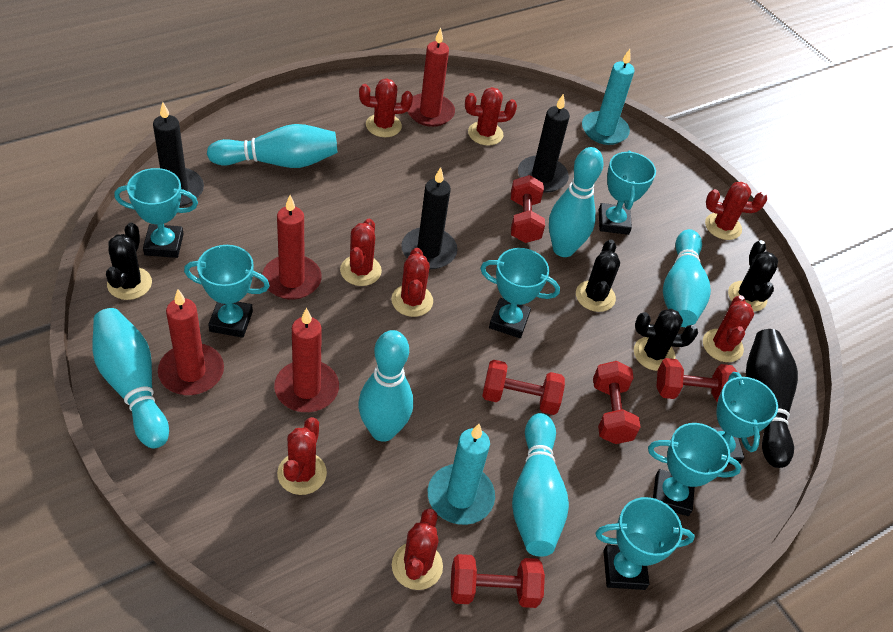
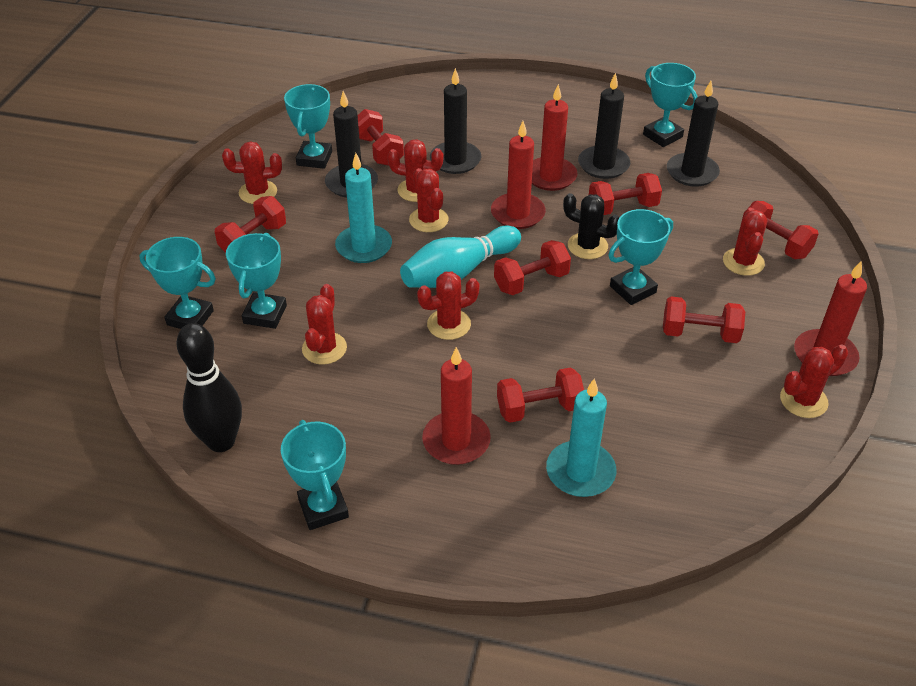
black cactus: 4 -> 1
black candle: 3 -> 4
red cactus: 8 -> 7
red dumbbell: 5 -> 7
turquoise bowling pin: 6 -> 1
turquoise trophy: 7 -> 6

